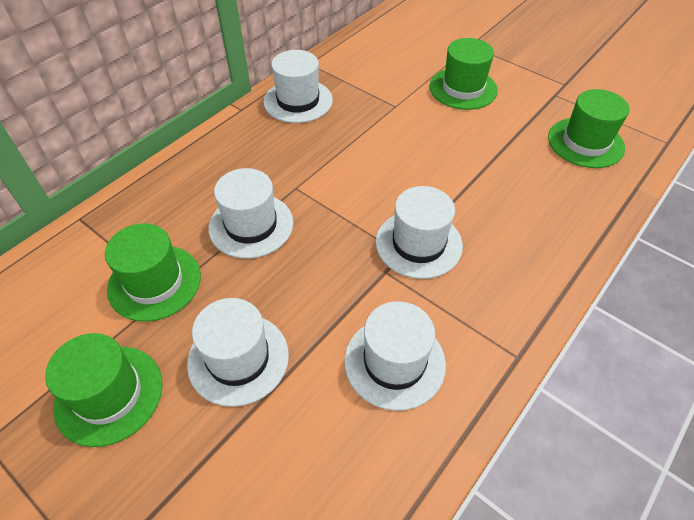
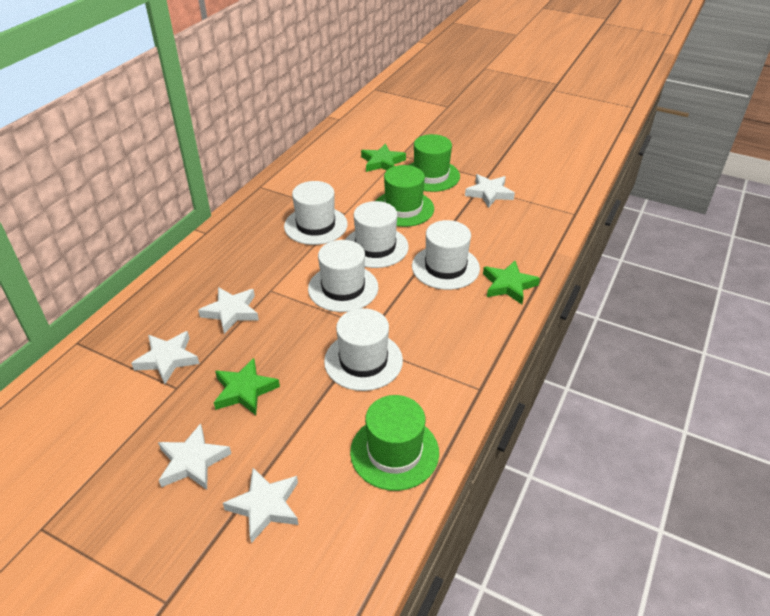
green hat: 4 -> 3
green star: 0 -> 3
white star: 0 -> 5

